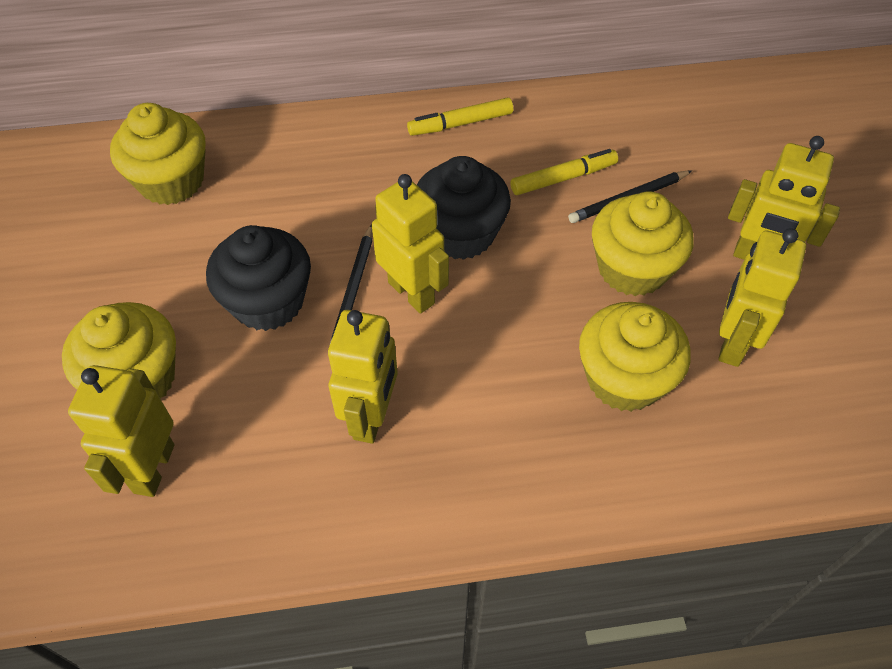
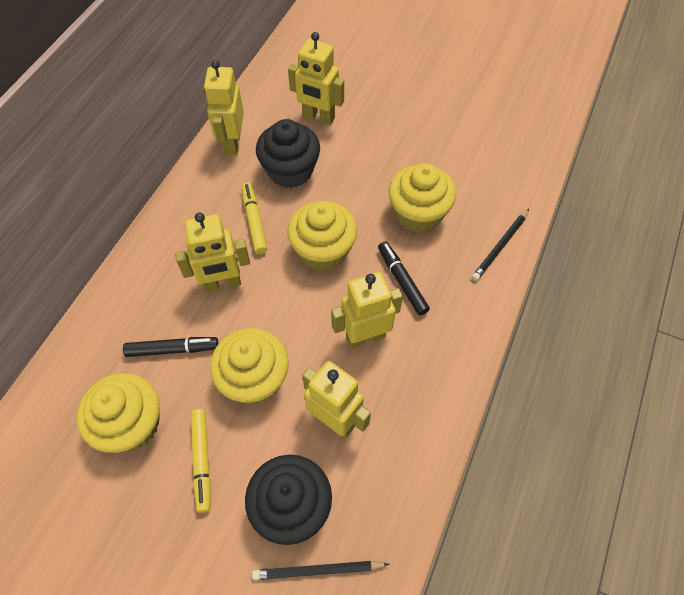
black marker: 0 -> 2

